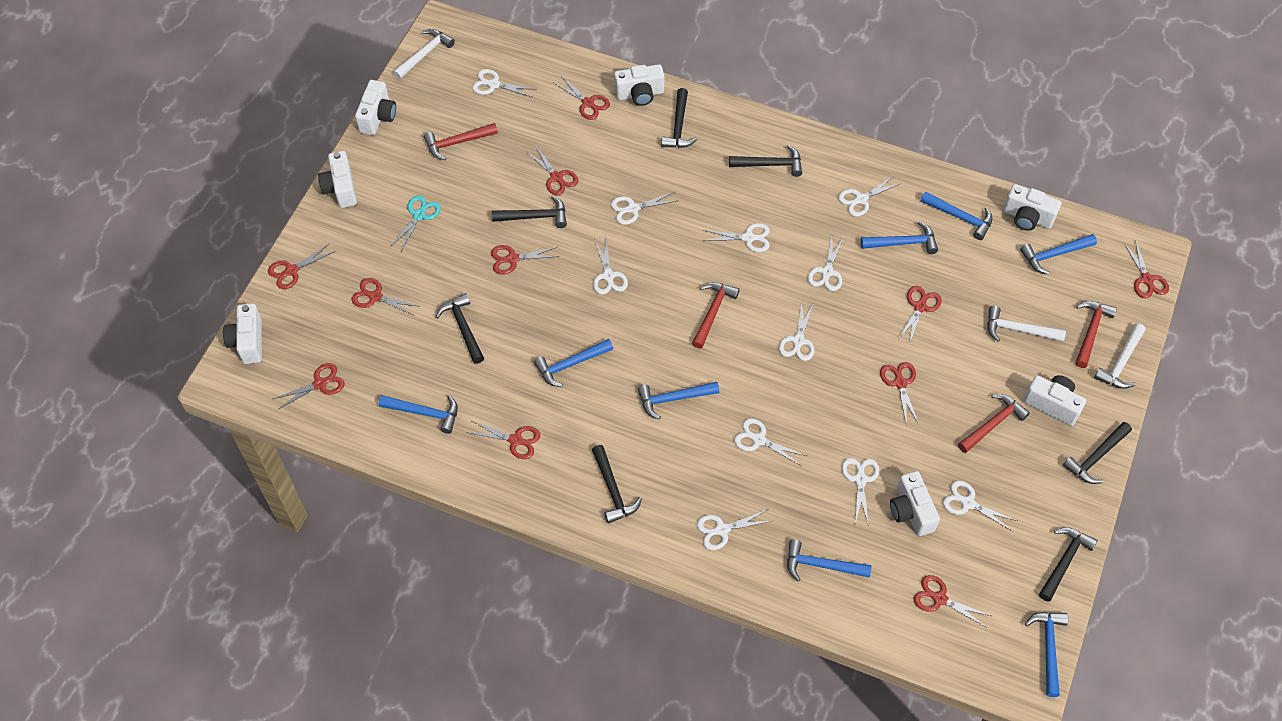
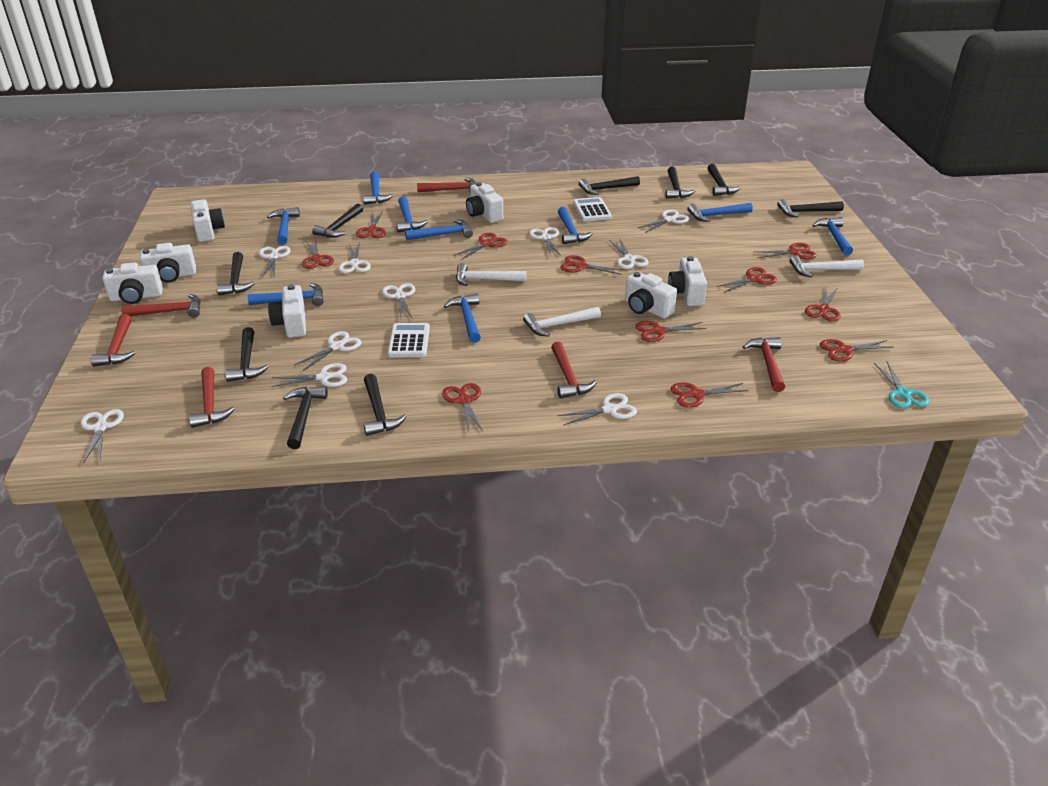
black hammer: 7 -> 9
blue hammer: 8 -> 9
red hammer: 4 -> 6
white calculator: 0 -> 2
white scissors: 11 -> 10

